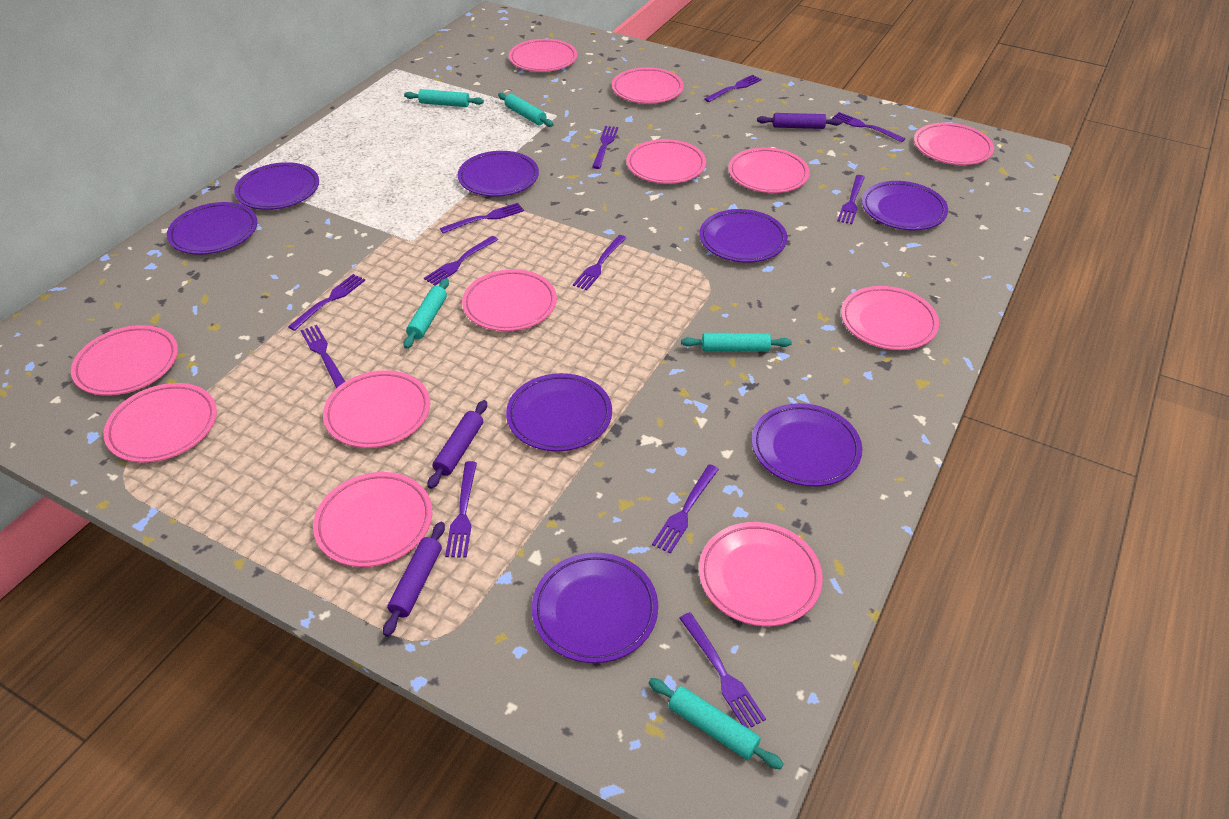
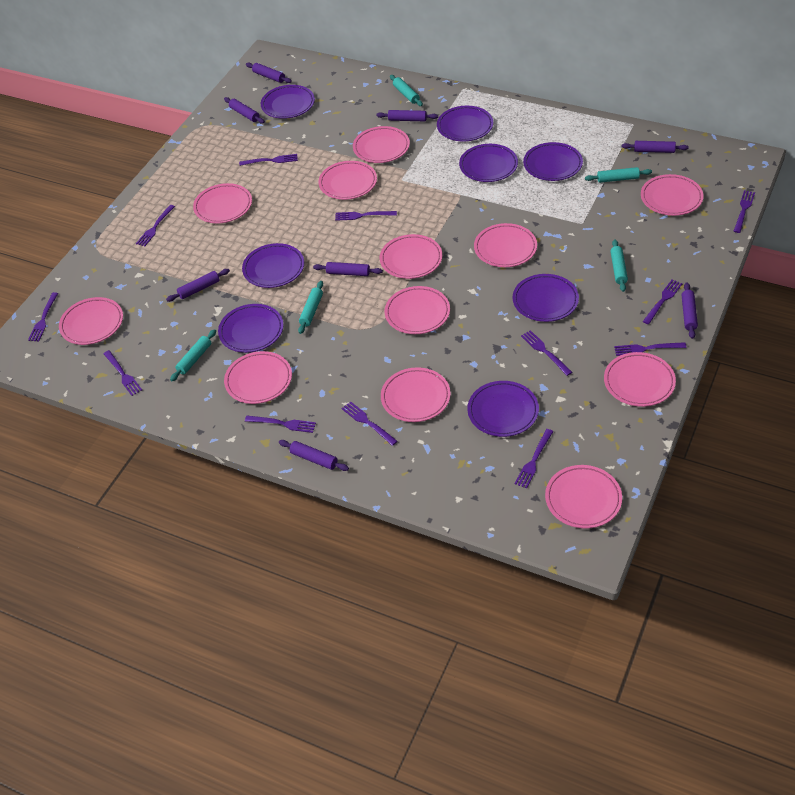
purple rolling pin: 3 -> 8

